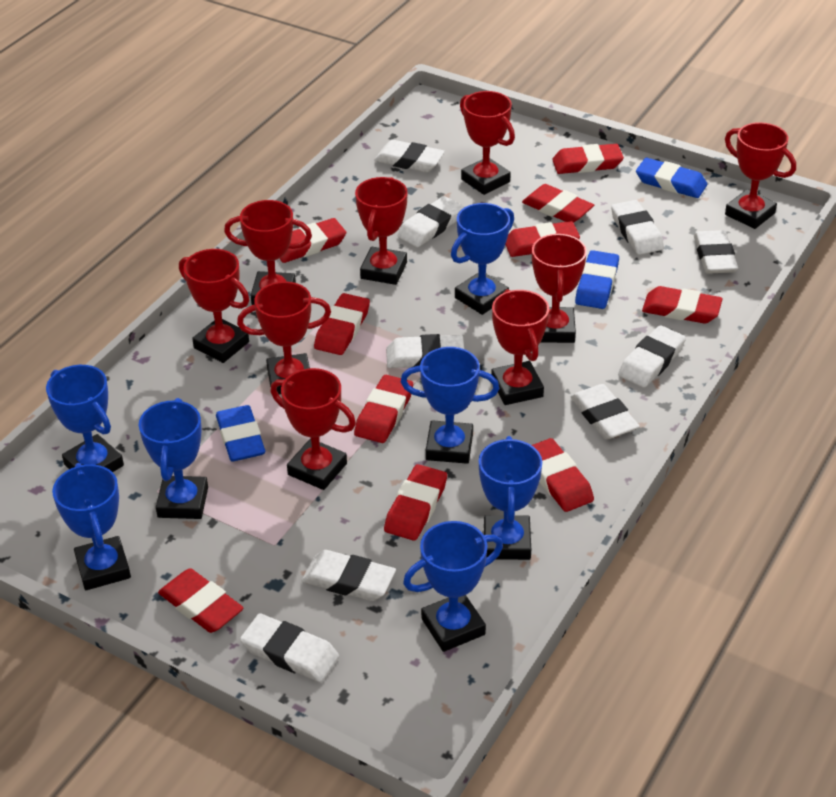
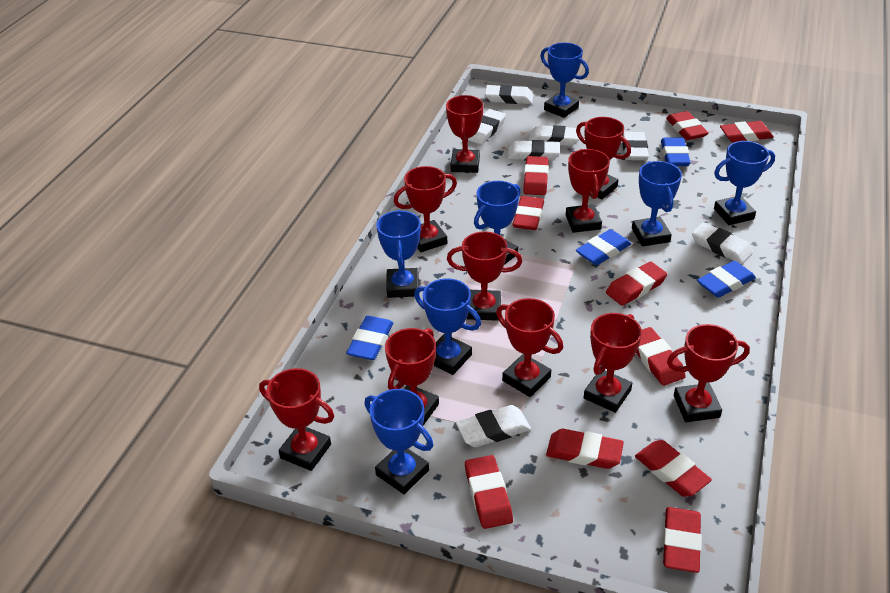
blue eraser: 3 -> 4
red trophy: 9 -> 10
white eraser: 9 -> 7

